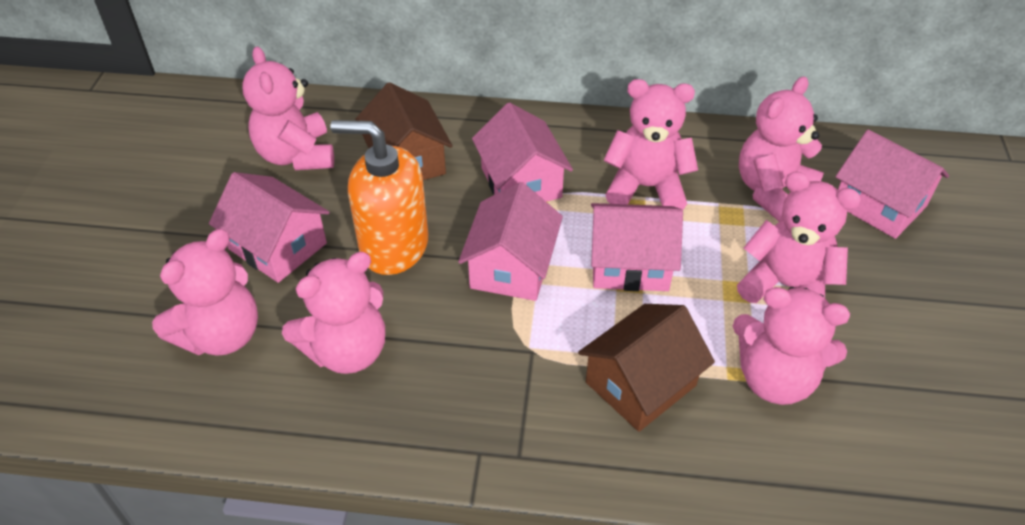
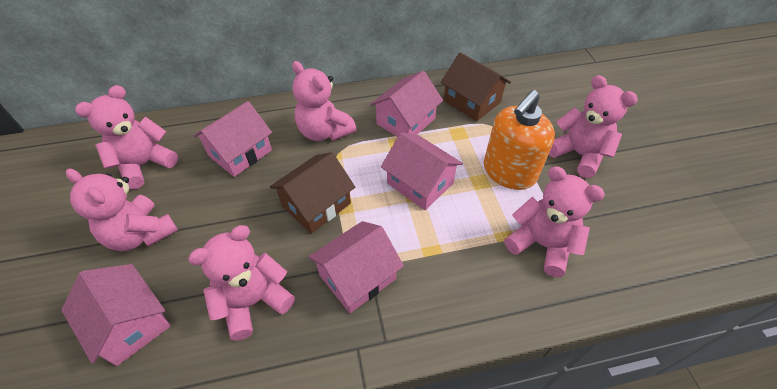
pink teddy bear: 7 -> 6

